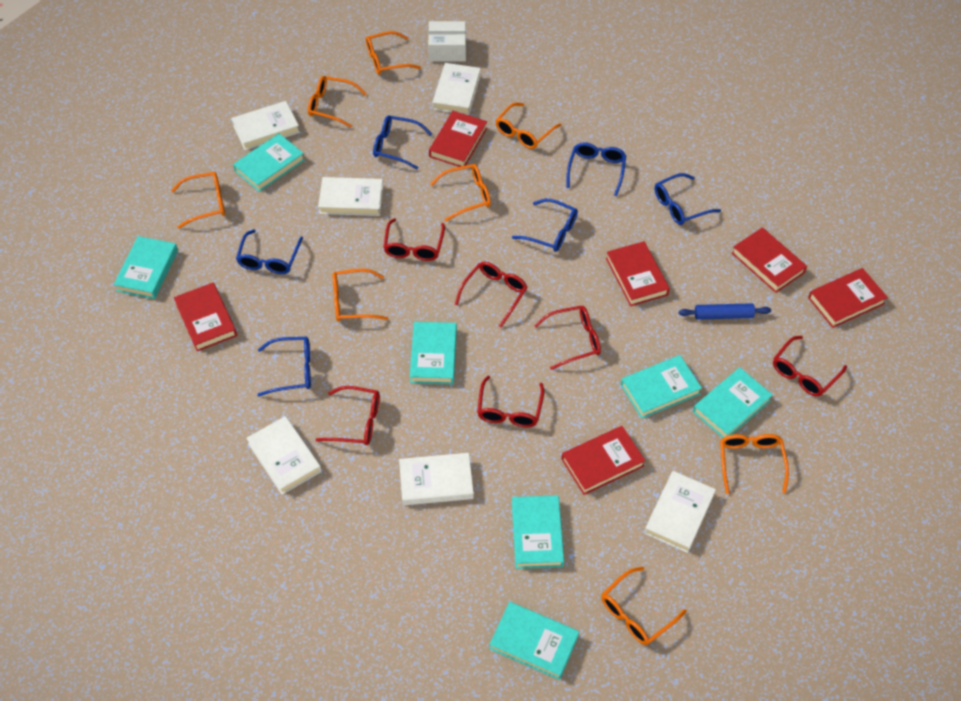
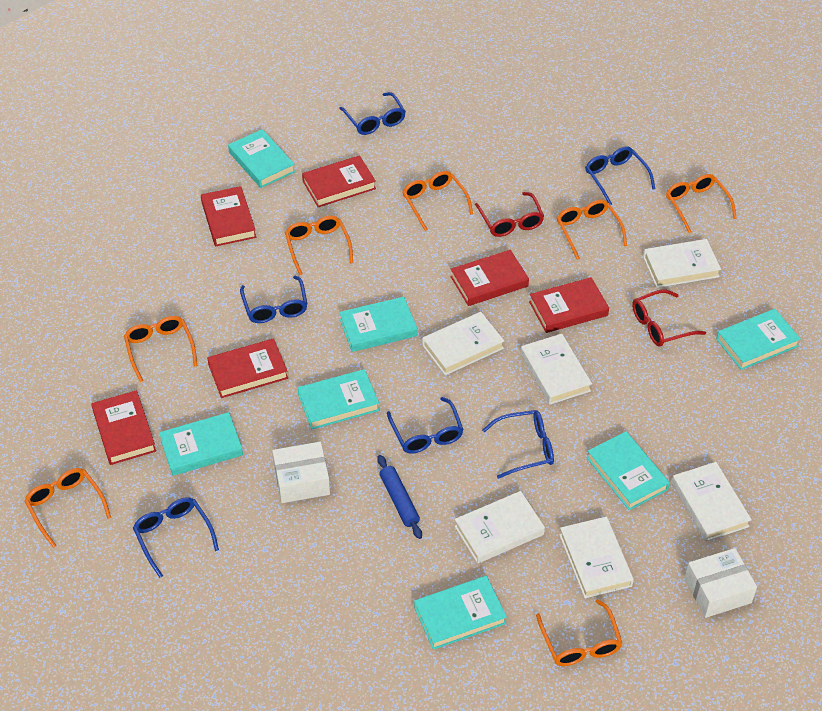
orange glasses: 8 -> 7
red glasses: 6 -> 2
white box: 1 -> 2

